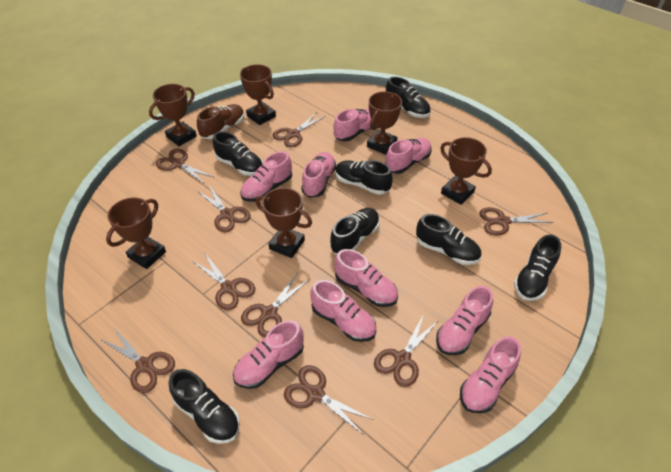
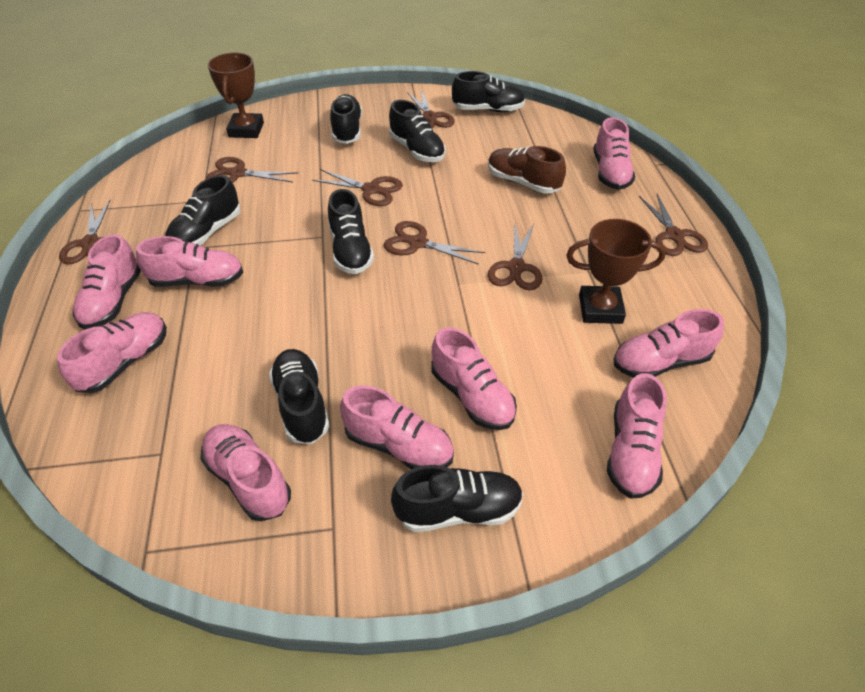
brown scissors: 9 -> 7
brown trophy: 6 -> 2

